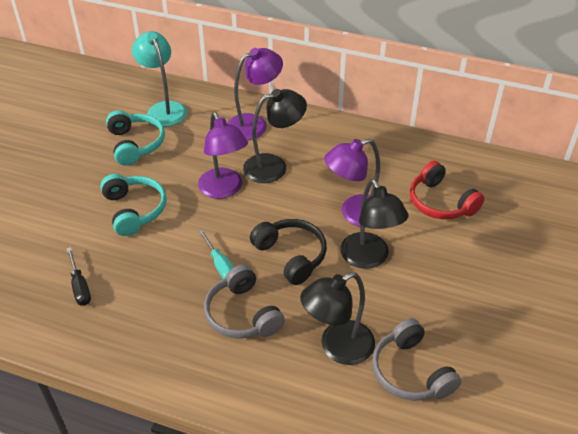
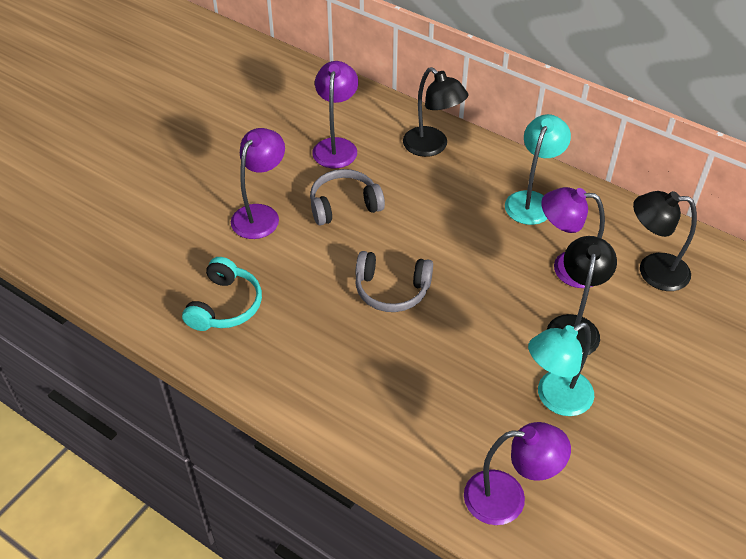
black headphones: 1 -> 0
black screwdriver: 1 -> 0
purple lamp: 3 -> 4
red headphones: 1 -> 0
turquoise headphones: 2 -> 1
turquoise lamp: 1 -> 2
turquoise screwdriver: 1 -> 0

